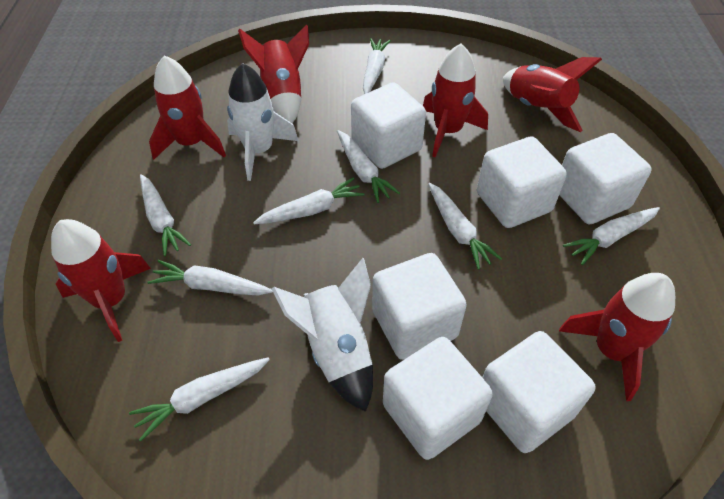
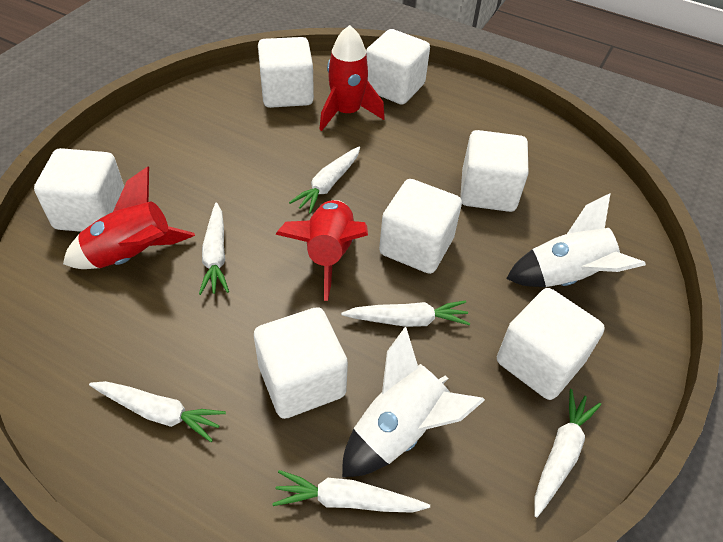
red rocket: 6 -> 3
white carrot: 8 -> 6
white cube: 6 -> 7

